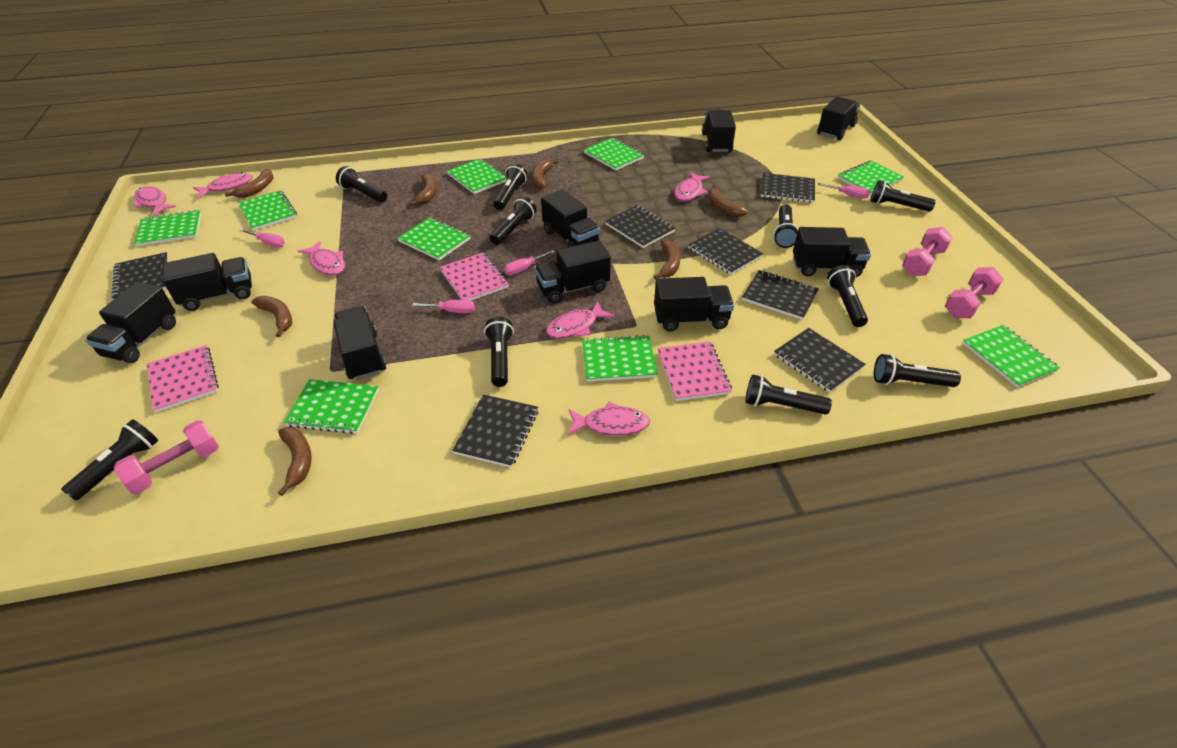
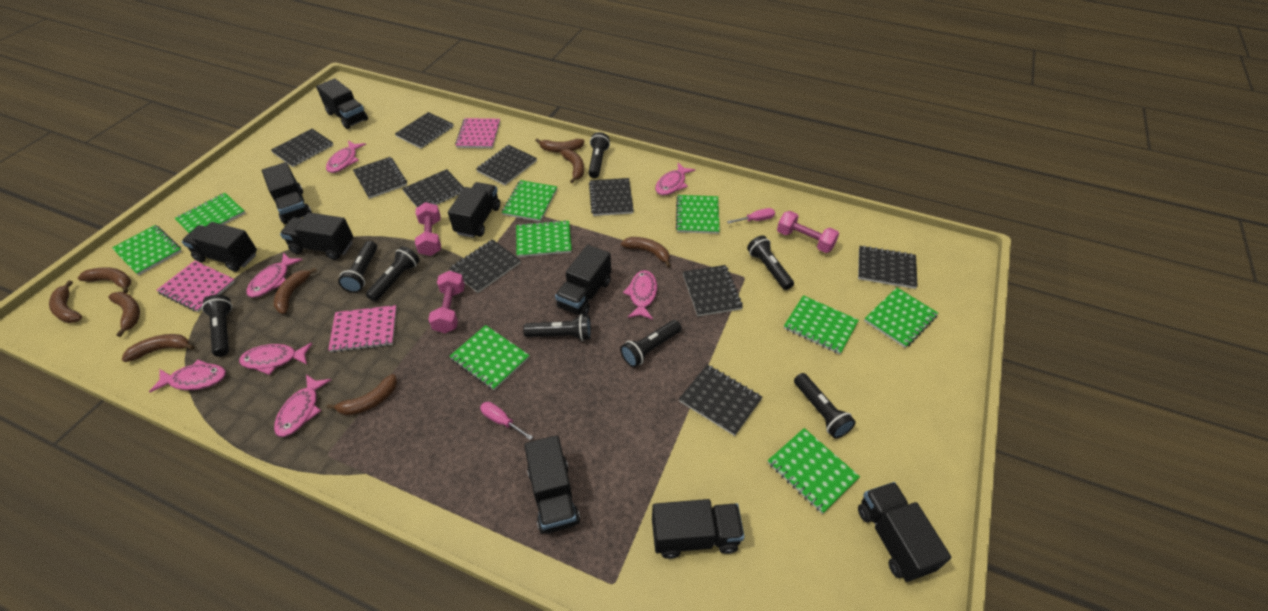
black flashlight: 10 -> 8
black notebook: 7 -> 10
brown banana: 7 -> 9
pink fish: 6 -> 7
pink screwdriver: 4 -> 2

